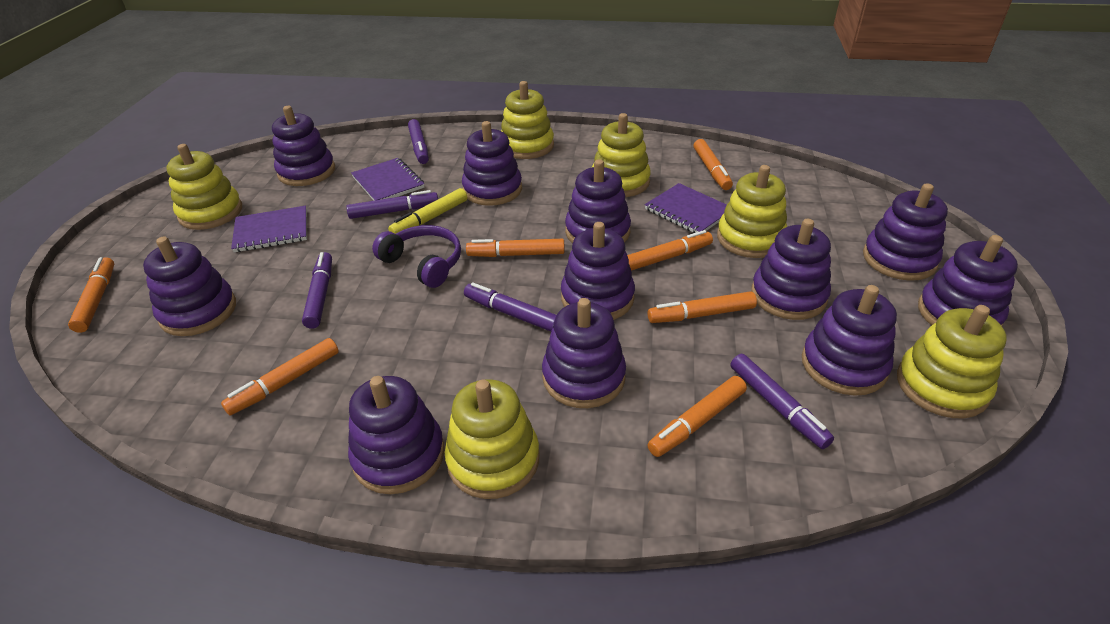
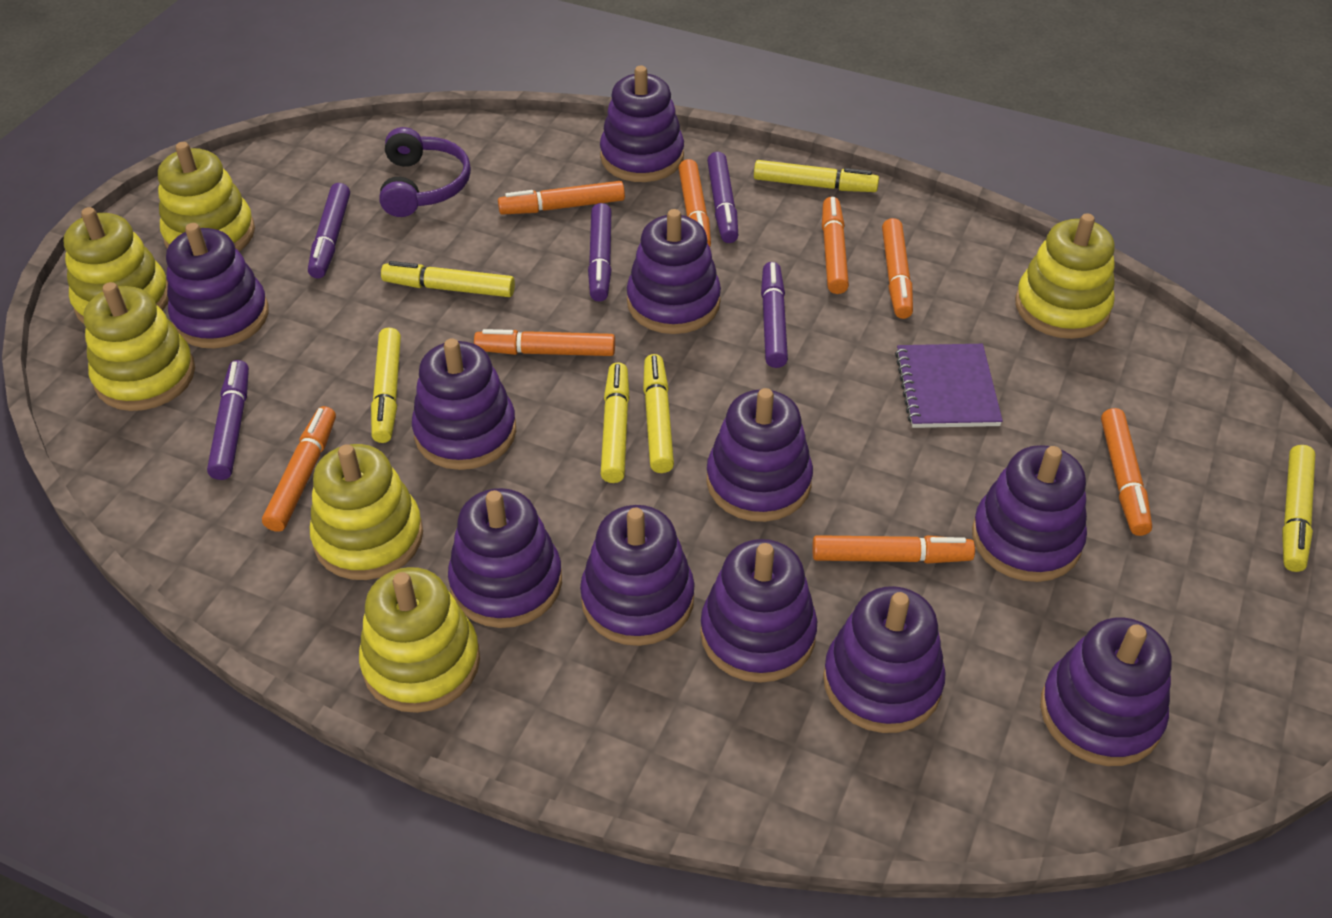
orange marker: 7 -> 8
purple notebook: 3 -> 1
yellow marker: 1 -> 6

